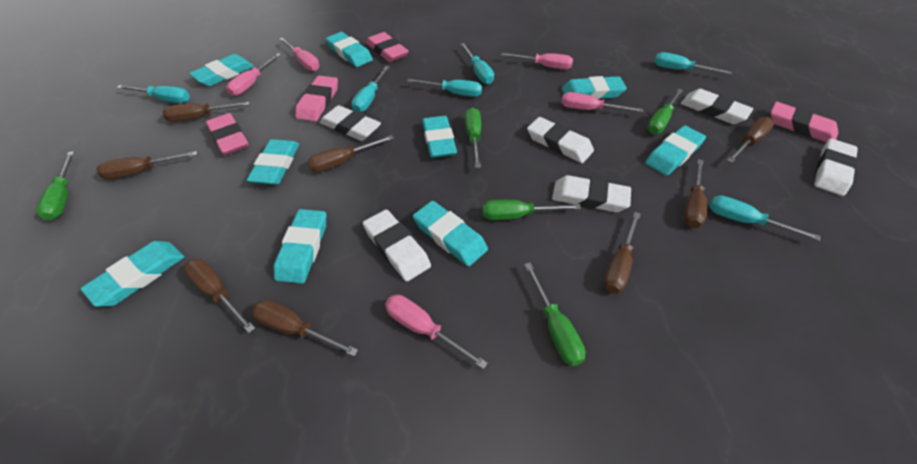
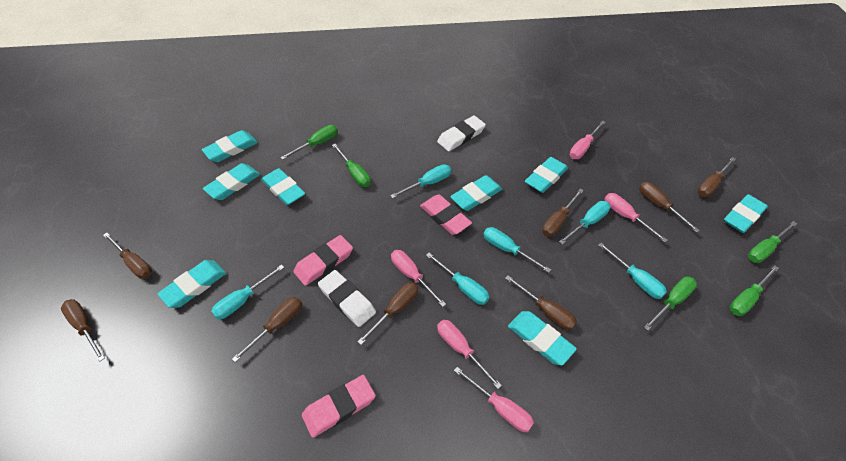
pink eraser: 4 -> 3
turquoise eraser: 9 -> 8
white eraser: 6 -> 2

